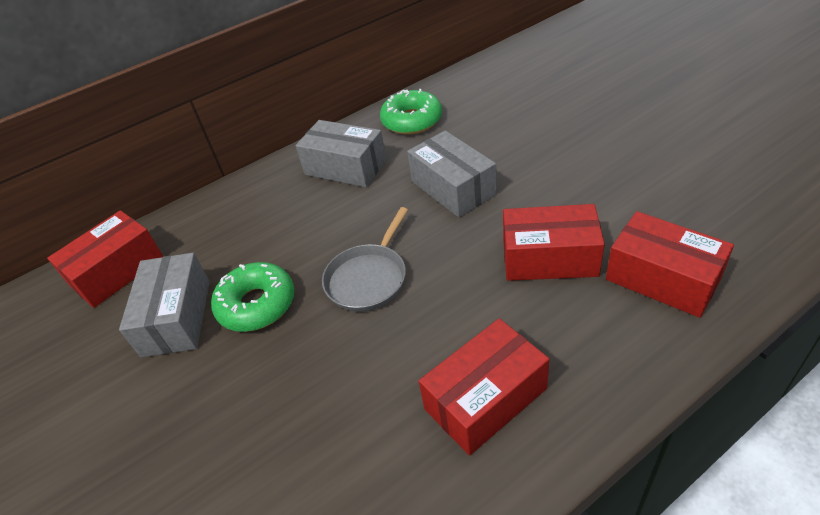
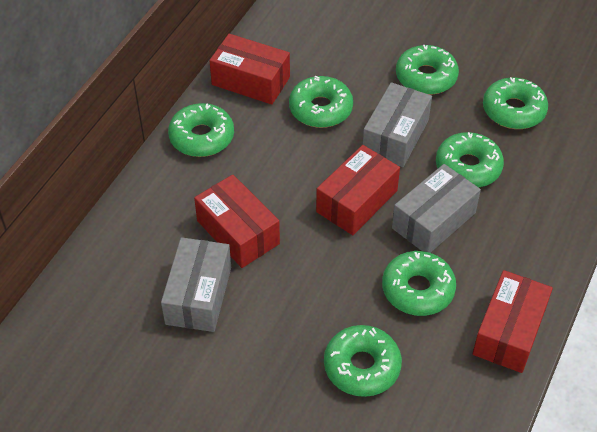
green donut: 2 -> 7
grey pan: 1 -> 0

